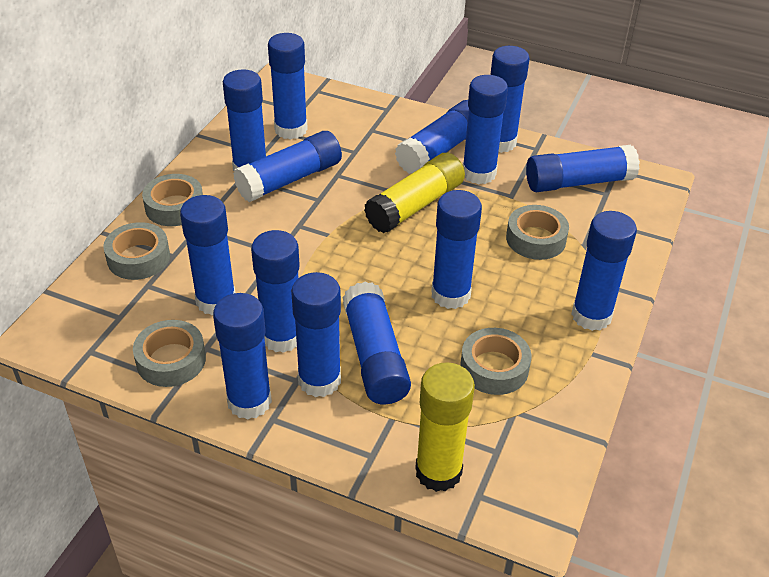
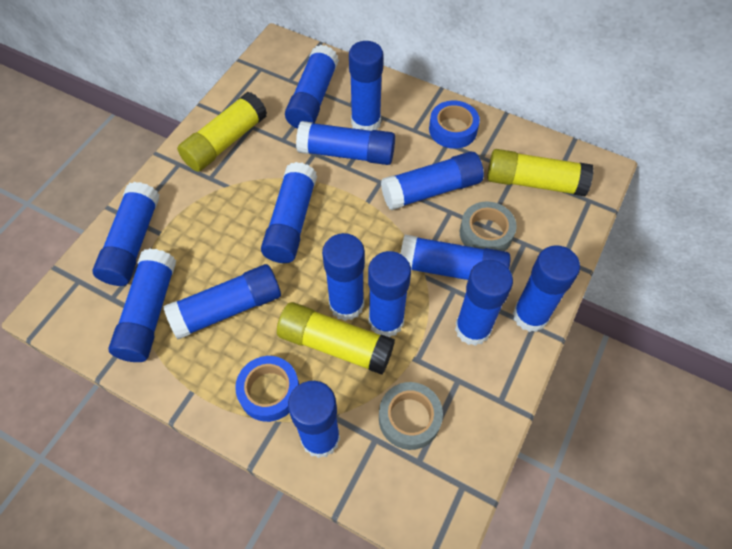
blue tape: 0 -> 2
grey tape: 5 -> 2
yellow glue stick: 2 -> 3

